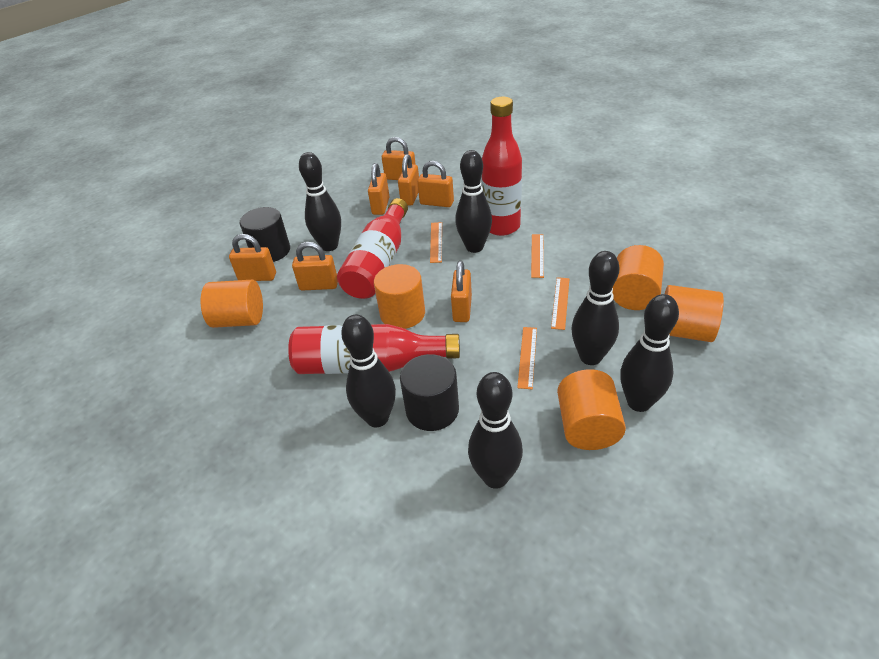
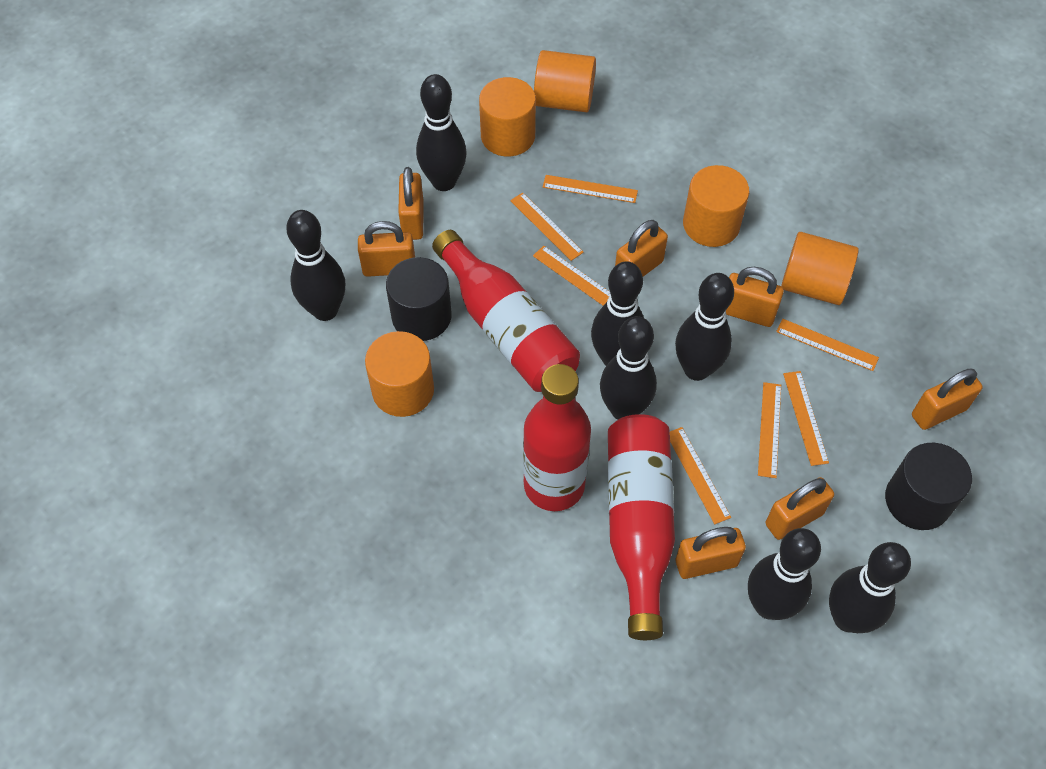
black bowling pin: 6 -> 7
orange ruler: 4 -> 7

